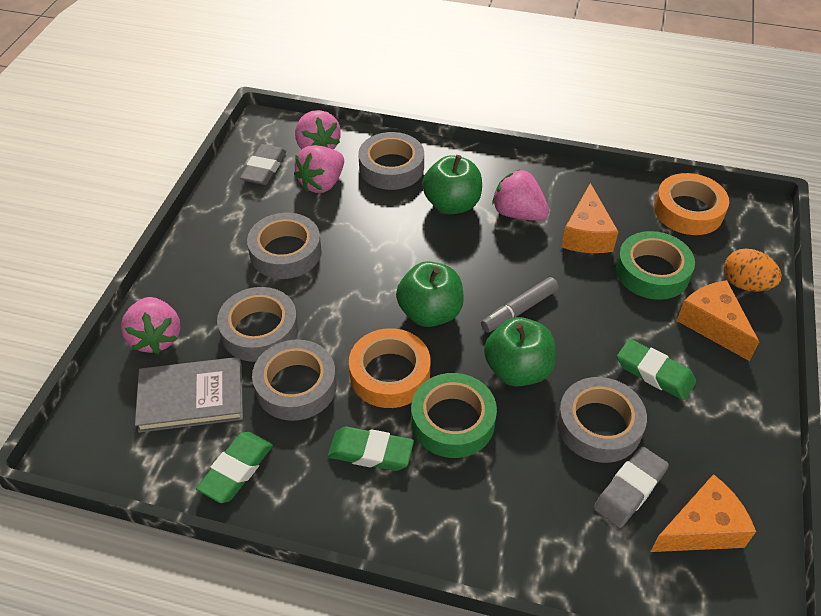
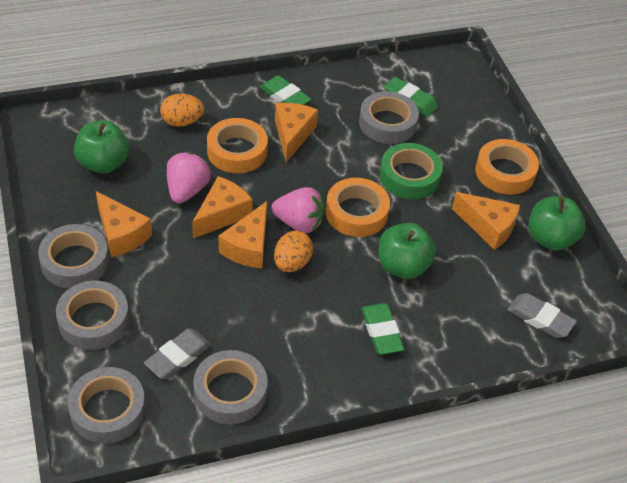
green tape: 2 -> 1
grey book: 1 -> 0
grey marker: 1 -> 0
orange cheese: 3 -> 5
orange egg: 1 -> 2
orange tape: 2 -> 3
pink strawberry: 4 -> 2

